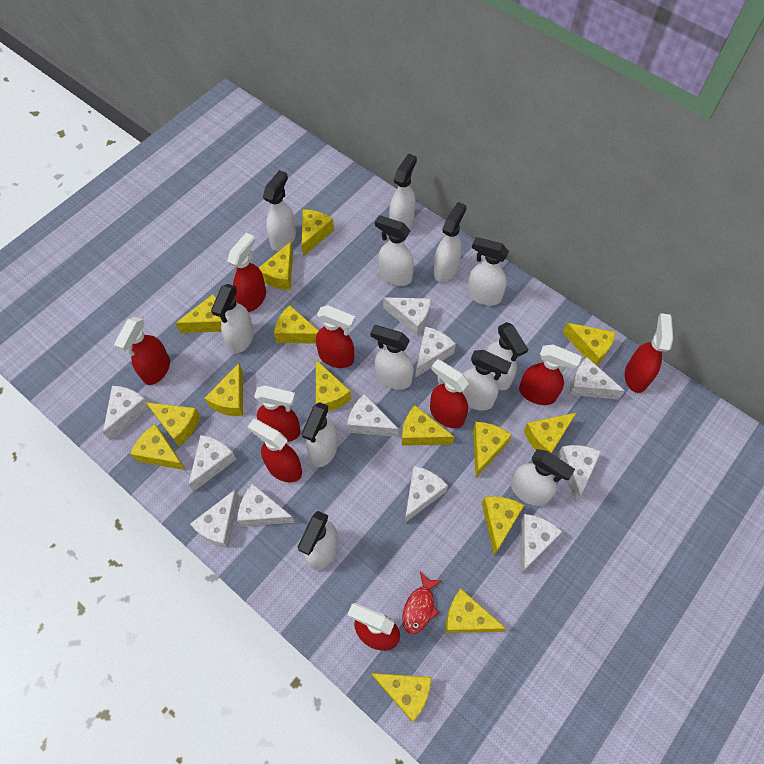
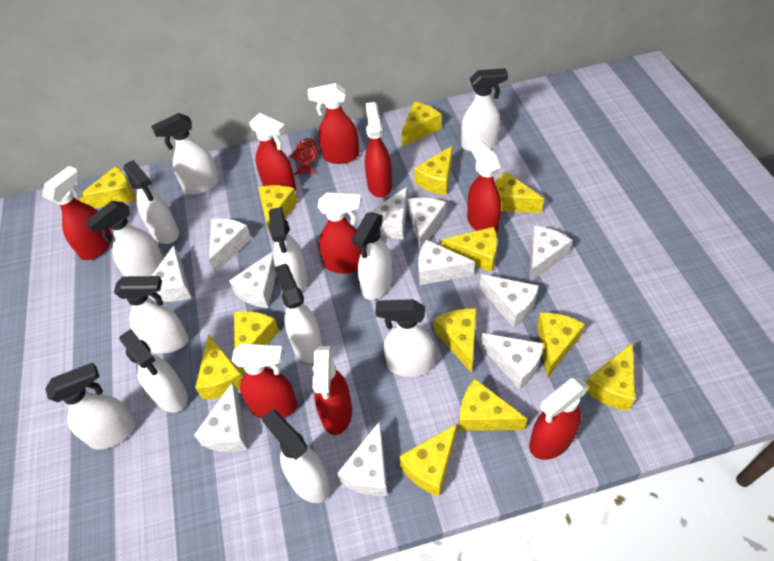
yellow cheese: 15 -> 13

